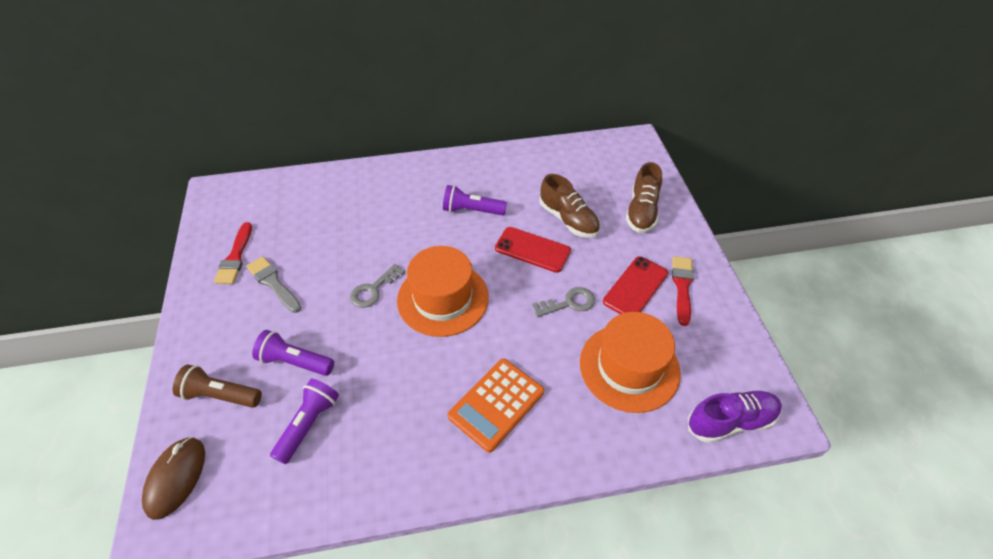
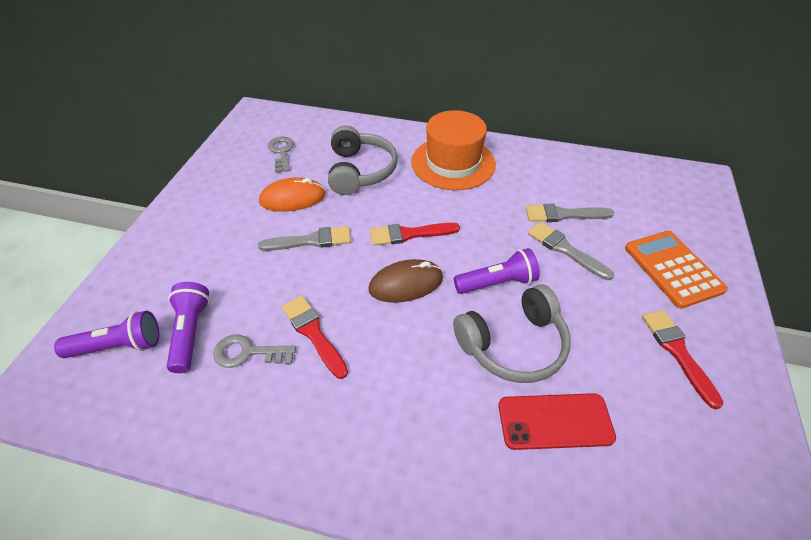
brown flashlight: 1 -> 0
brown shoe: 2 -> 0
grey brush: 1 -> 3
grey headphones: 0 -> 2
orange hat: 2 -> 1
orange mouse: 0 -> 1
purple shoe: 1 -> 0
red brush: 2 -> 3
red phone: 2 -> 1

